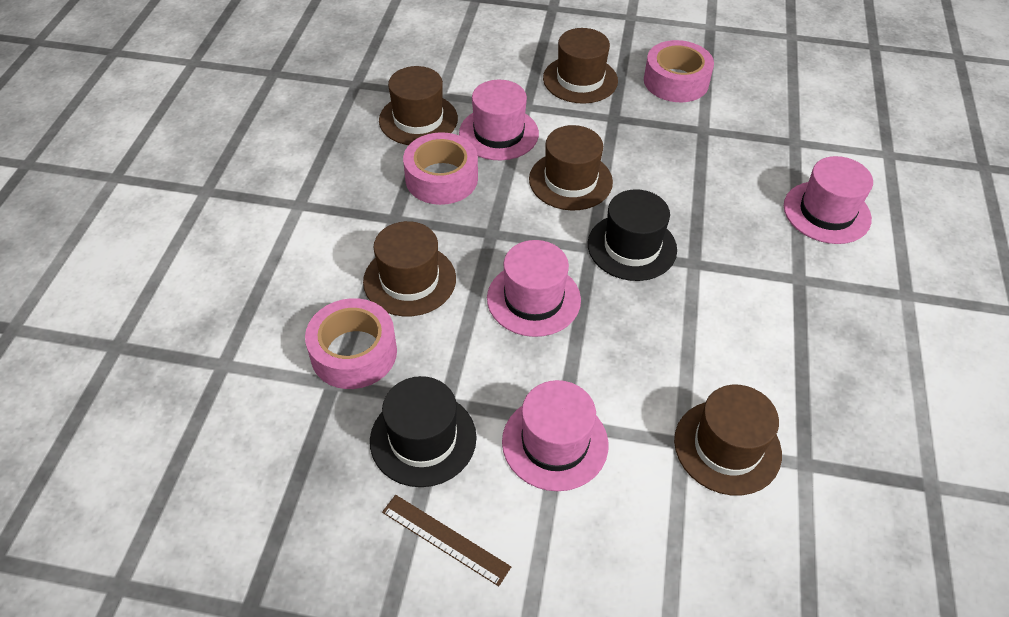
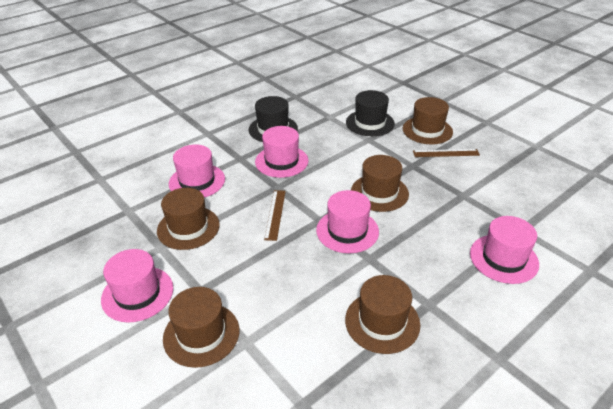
brown ruler: 1 -> 2
pink hat: 4 -> 5
pink tape: 3 -> 0

